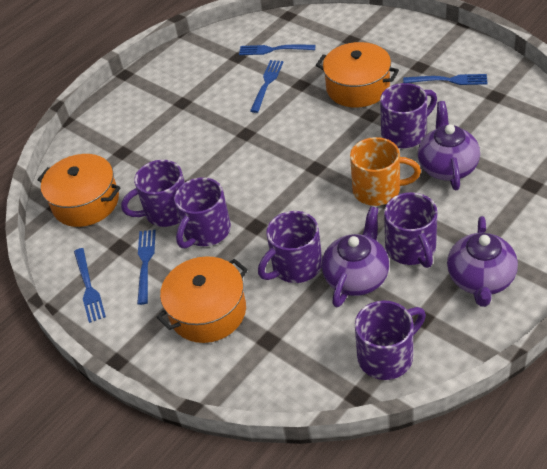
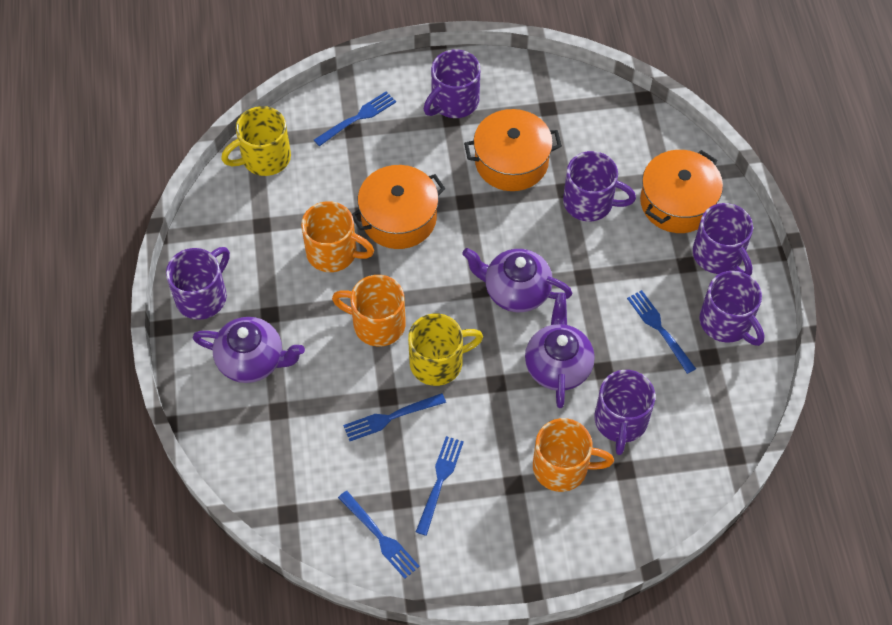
orange mug: 1 -> 3
yellow mug: 0 -> 2

